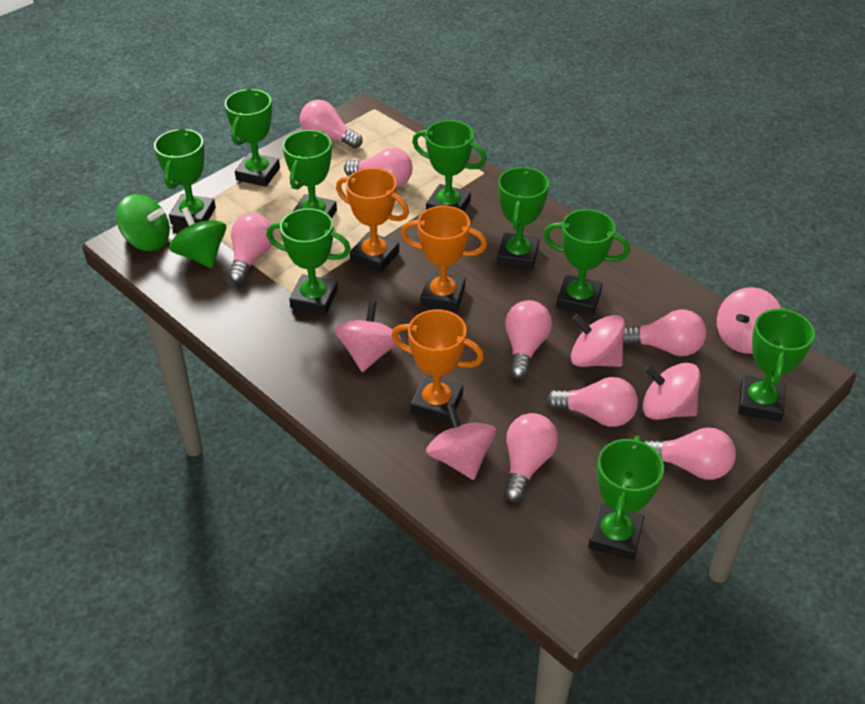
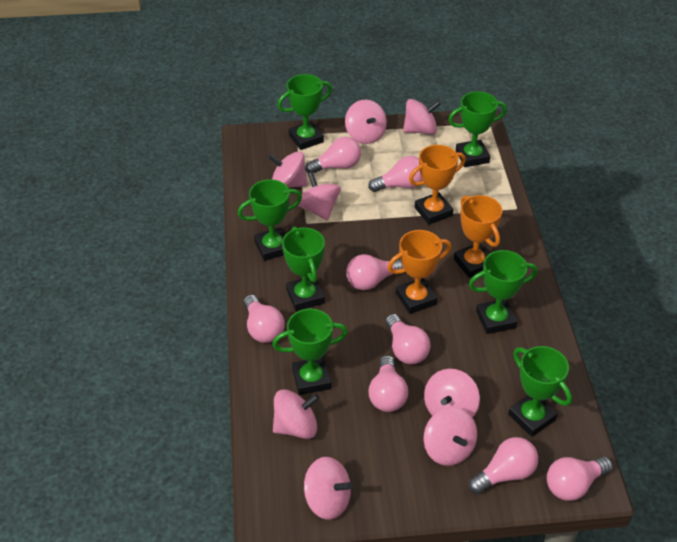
green spinning top: 2 -> 0
green trophy: 9 -> 7
pink spinning top: 5 -> 8

